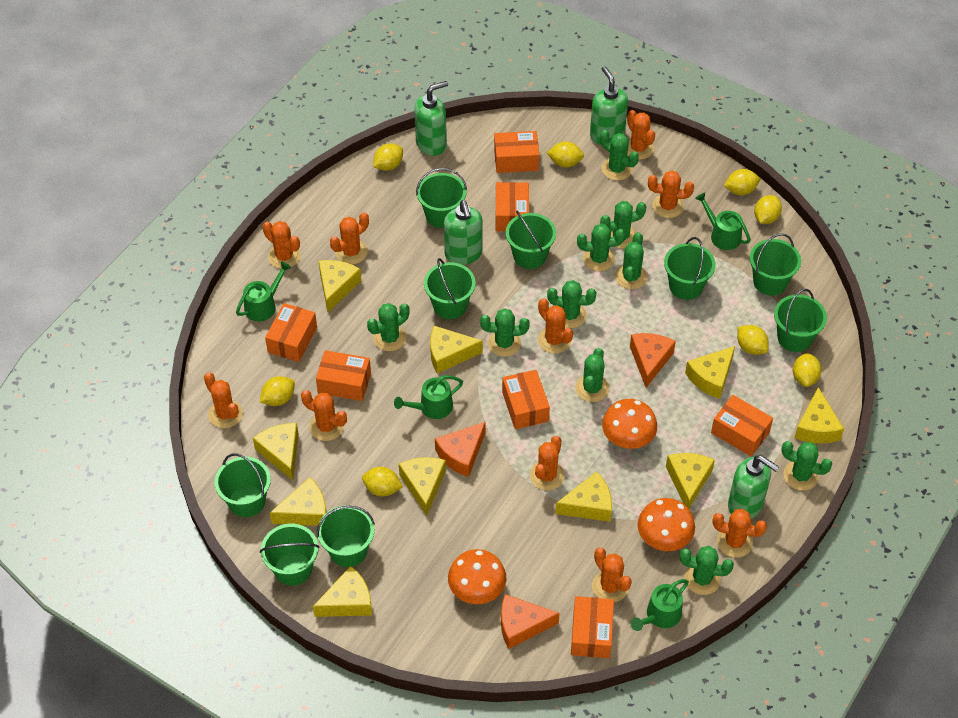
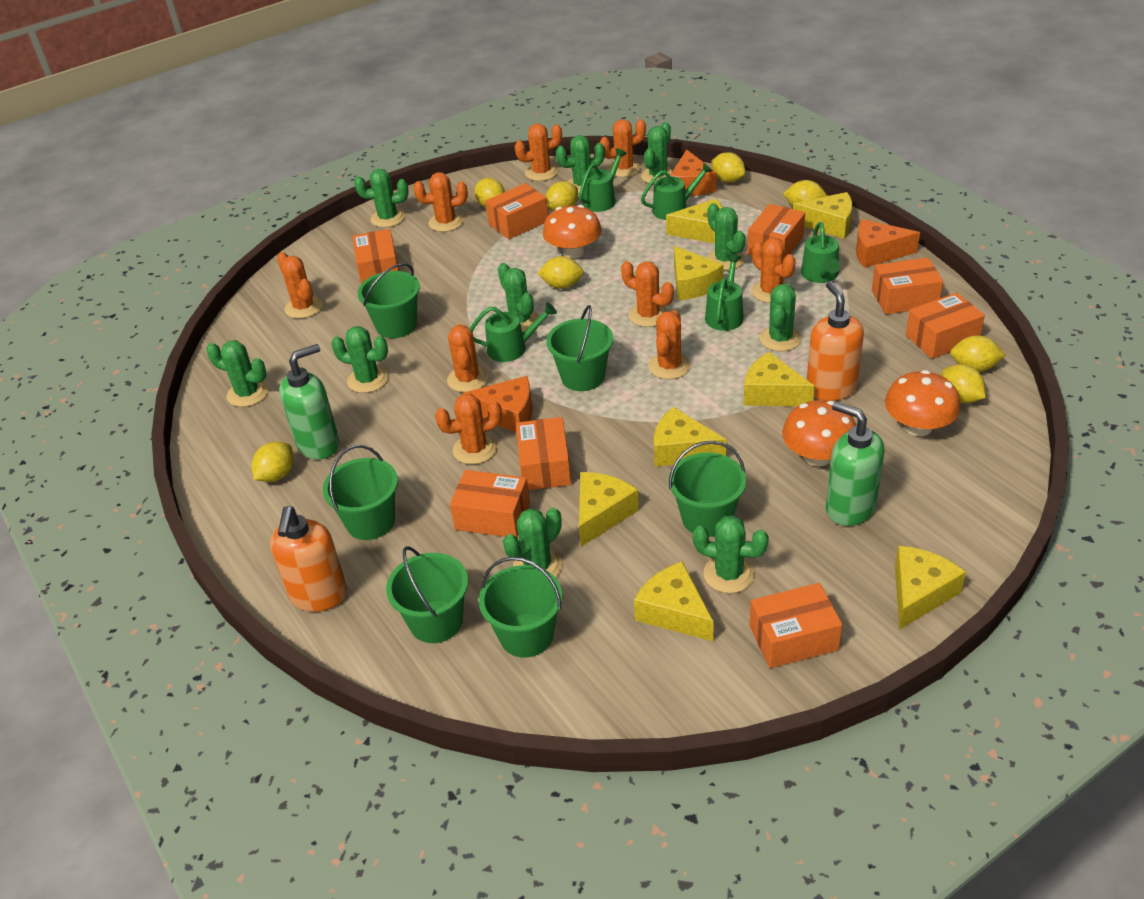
green bucket: 9 -> 6
green soap dispenser: 4 -> 2
green watering can: 4 -> 5
orange box: 7 -> 8
orange cactus: 10 -> 9
orange soap dispenser: 0 -> 2
yellow cheese: 10 -> 8

